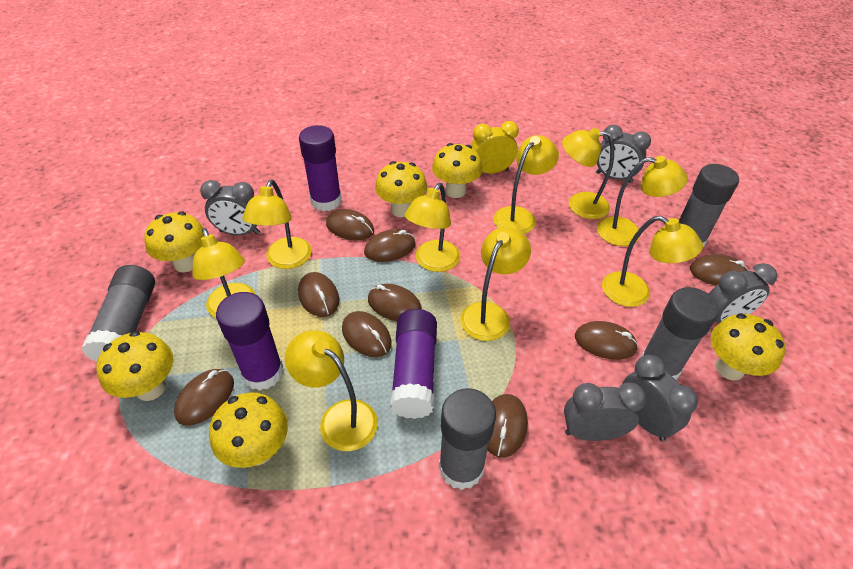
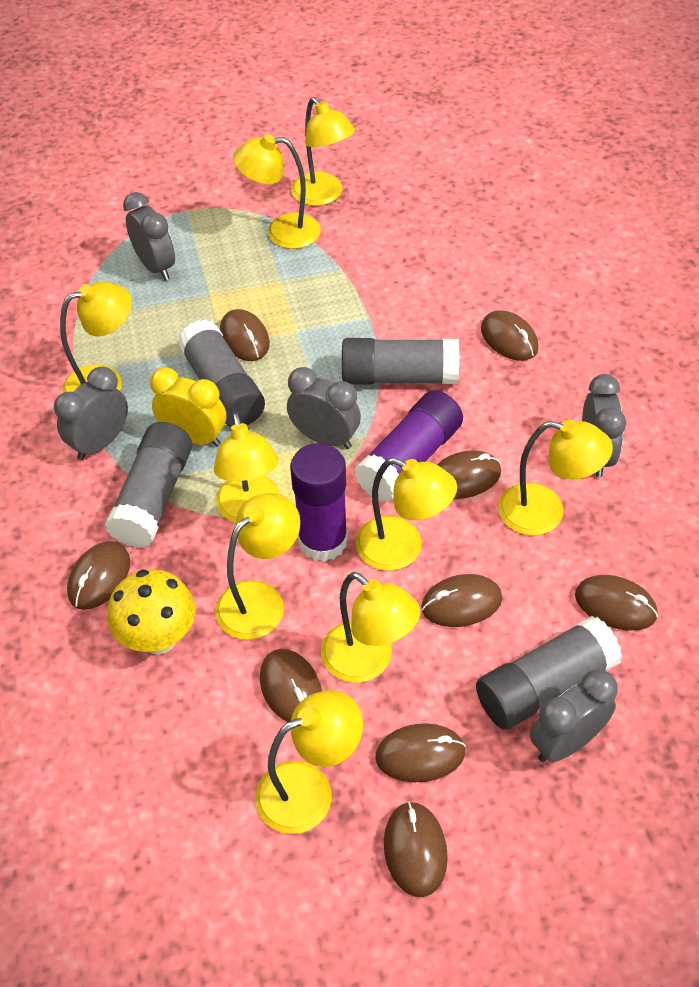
purple glue stick: 3 -> 2
yellow mushroom: 6 -> 1

